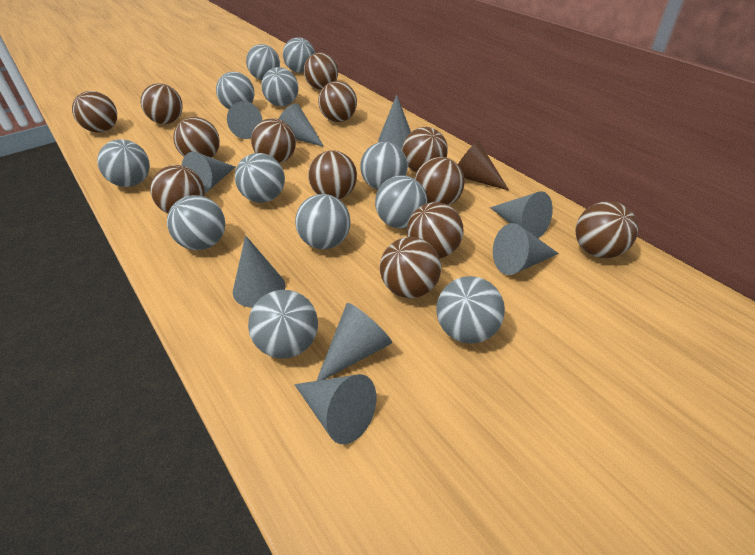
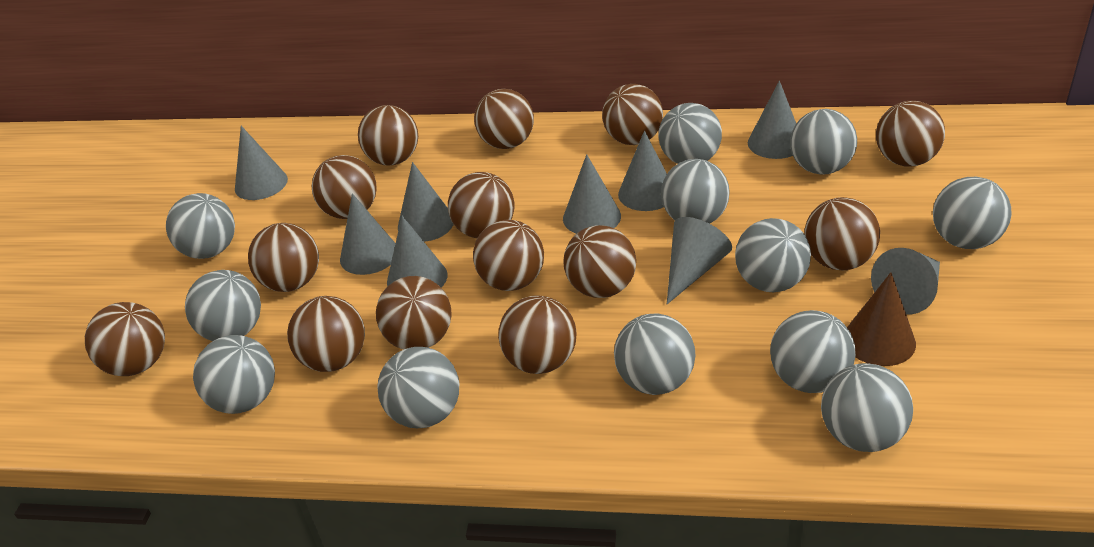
brown ball: 13 -> 14

